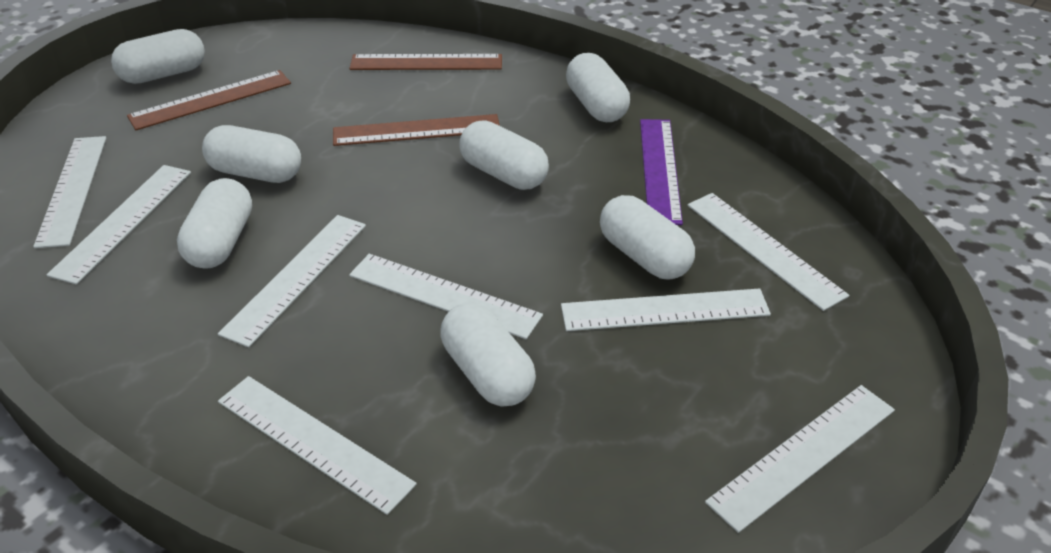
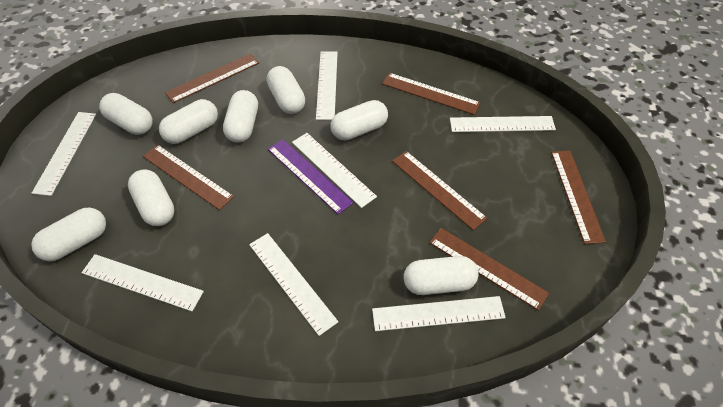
brown ruler: 3 -> 6
white capsule: 7 -> 8
white ruler: 8 -> 7

